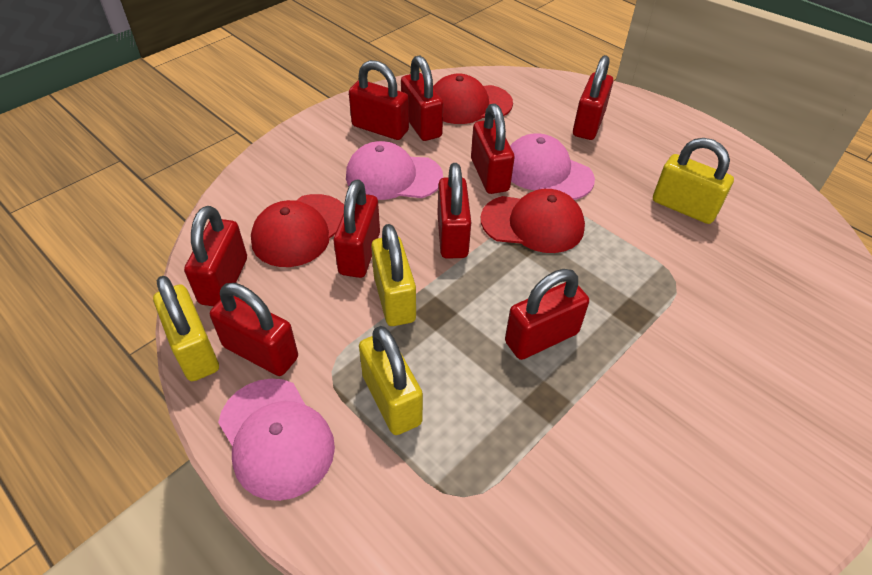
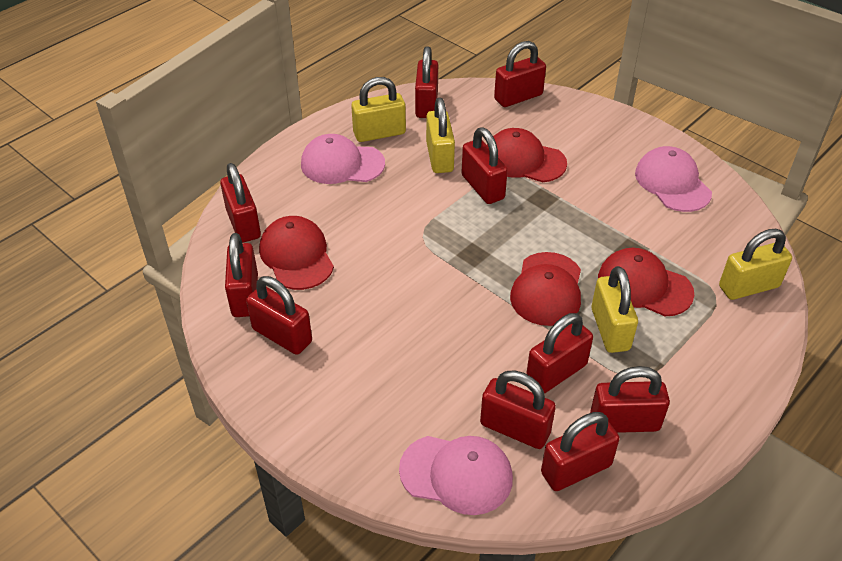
red cap: 3 -> 4
red padlock: 9 -> 10

